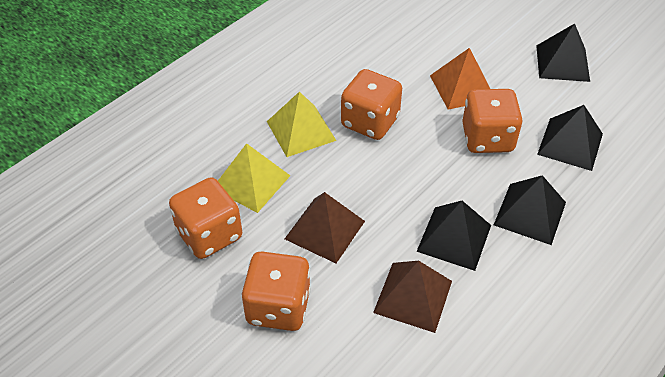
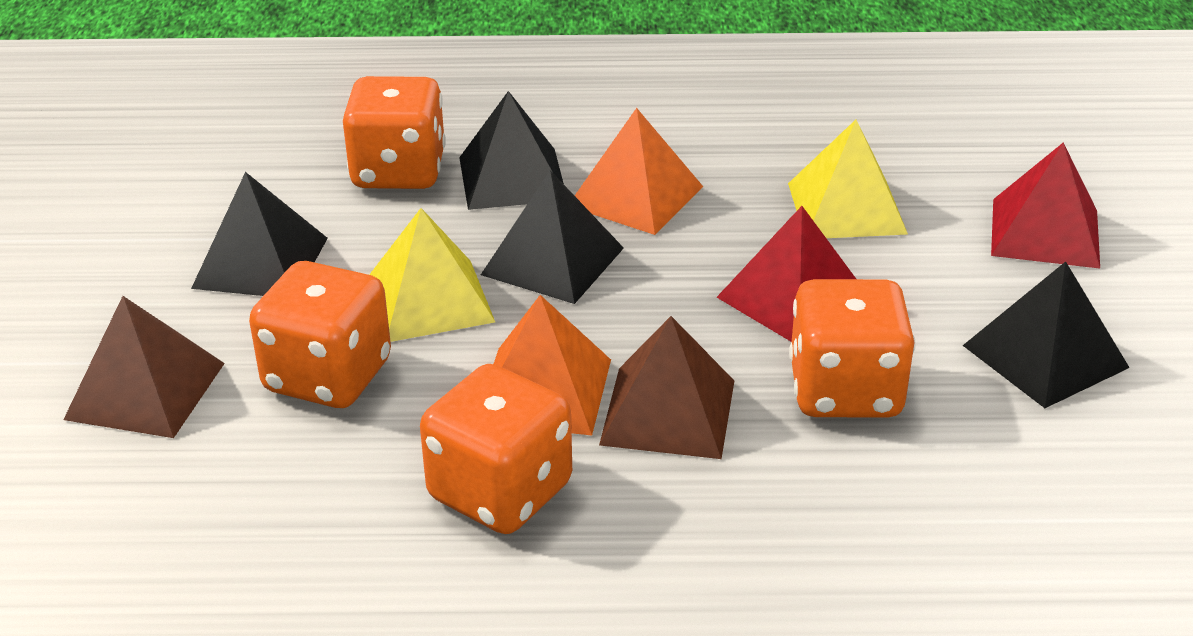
orange pyramid: 1 -> 2
red pyramid: 0 -> 2

